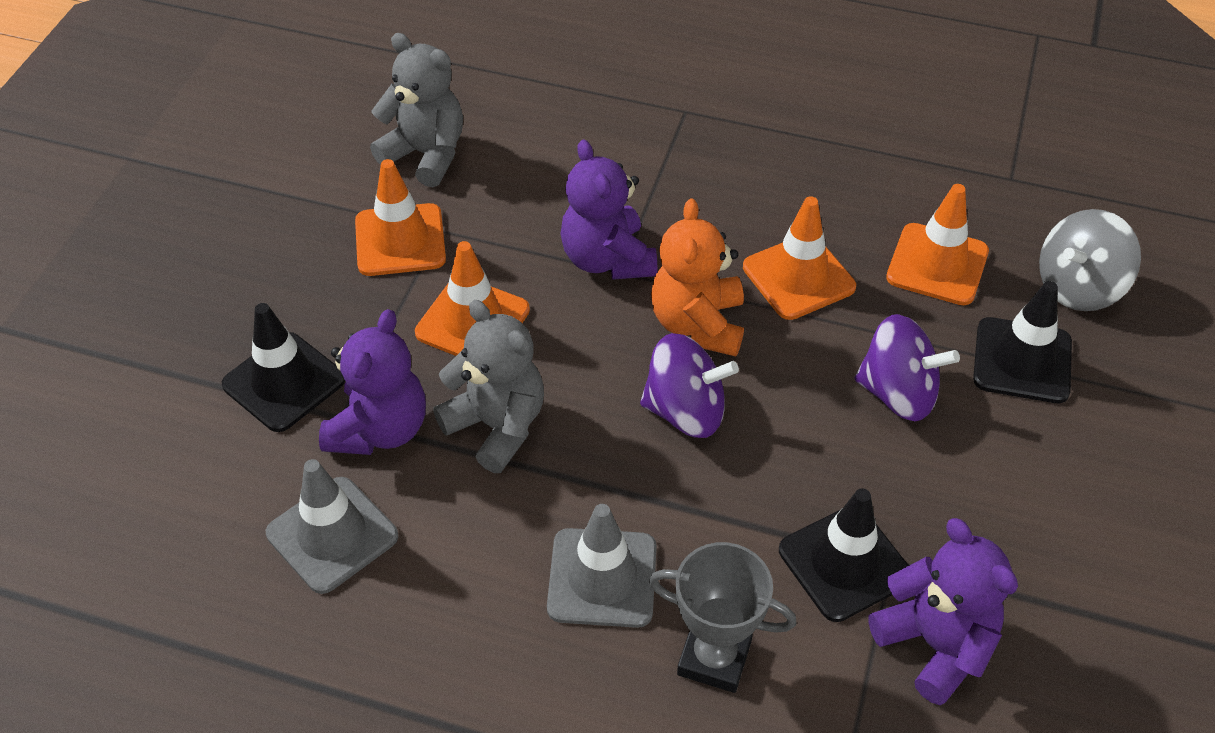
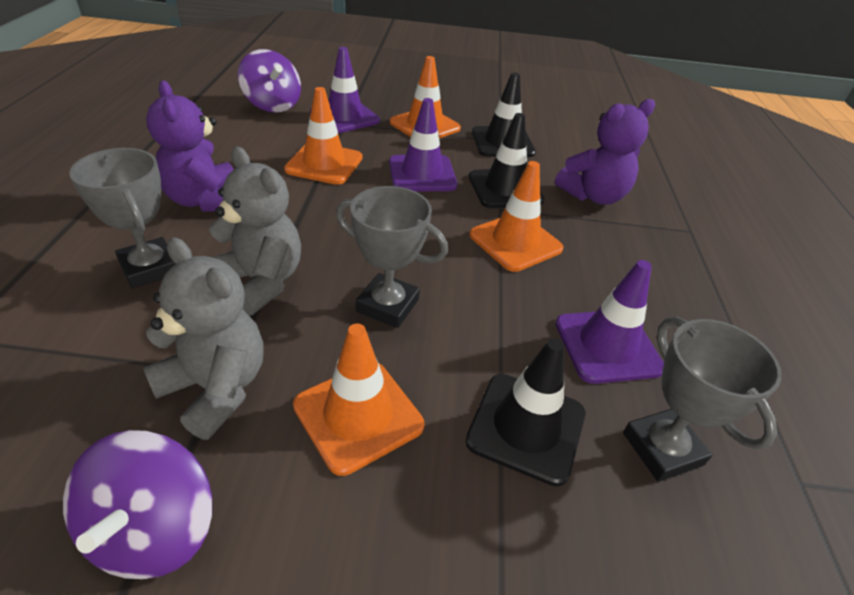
grey spinning top: 1 -> 0
grey traffic cone: 2 -> 0
grey trophy: 1 -> 3
orange teddy bear: 1 -> 0
purple teddy bear: 3 -> 2
purple traffic cone: 0 -> 3

